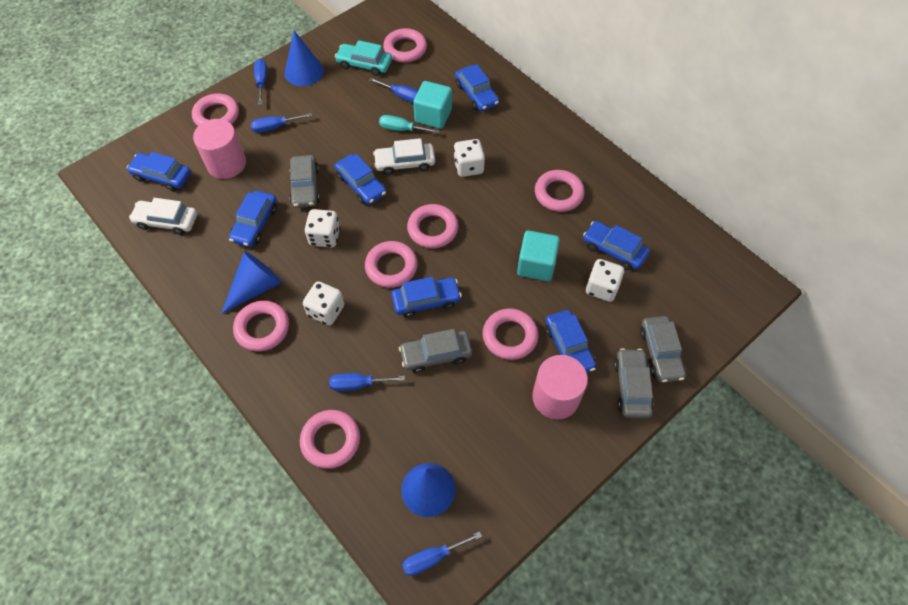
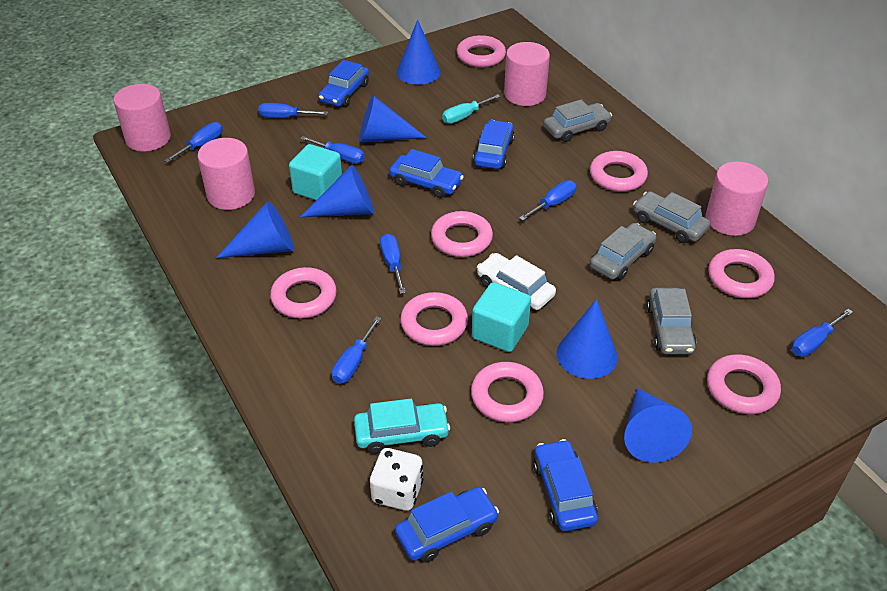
blue car: 7 -> 5
blue cone: 3 -> 6
blue screwdriver: 5 -> 7
pink cylinder: 2 -> 4
white car: 2 -> 1
white dice: 4 -> 1

